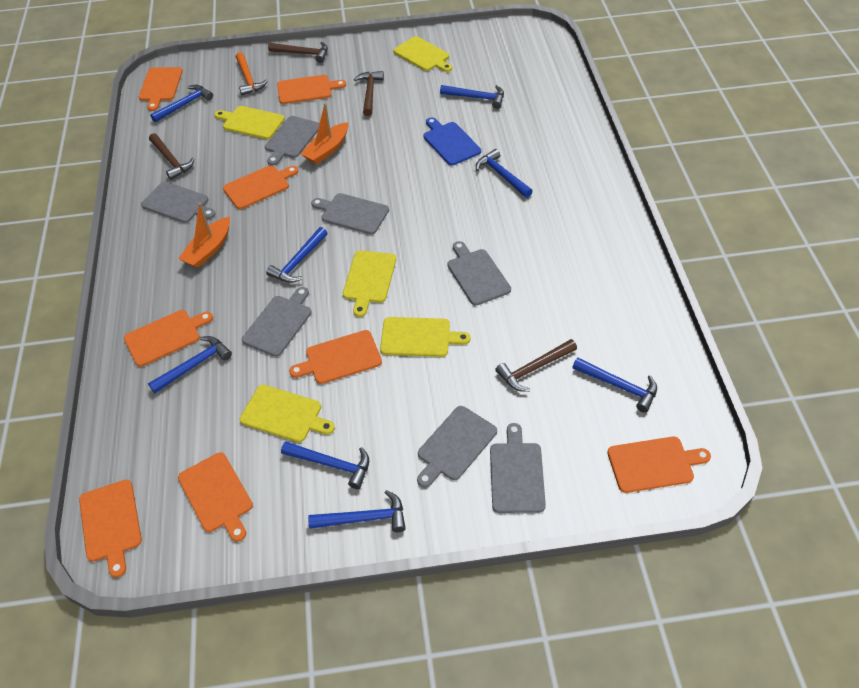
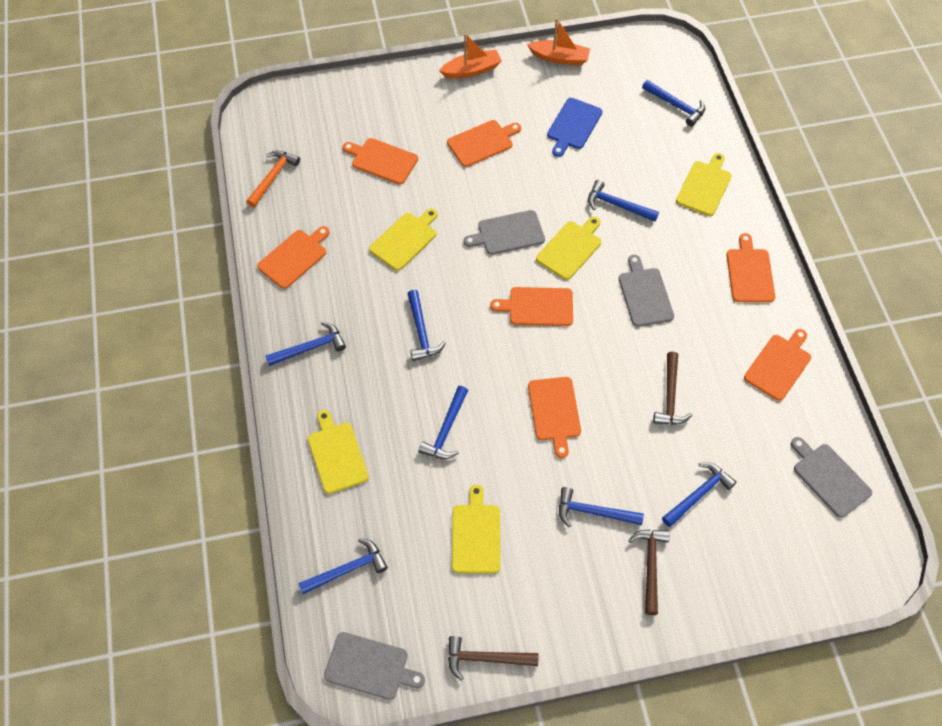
brown hammer: 4 -> 3
grey cutting board: 7 -> 4
orange cutting board: 8 -> 7

